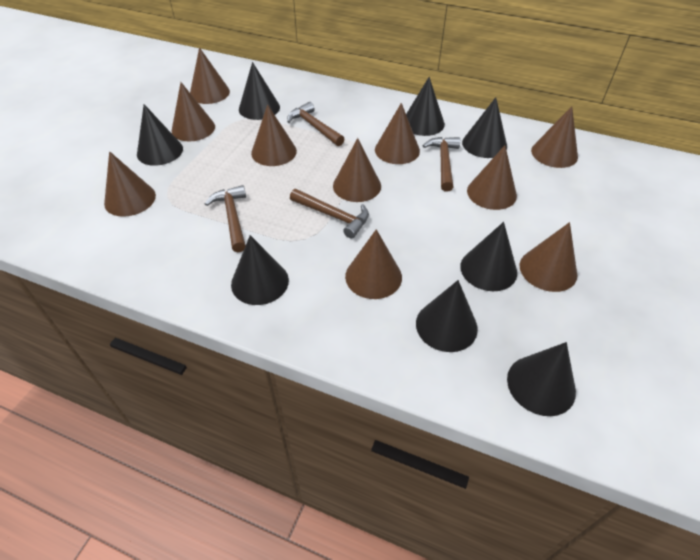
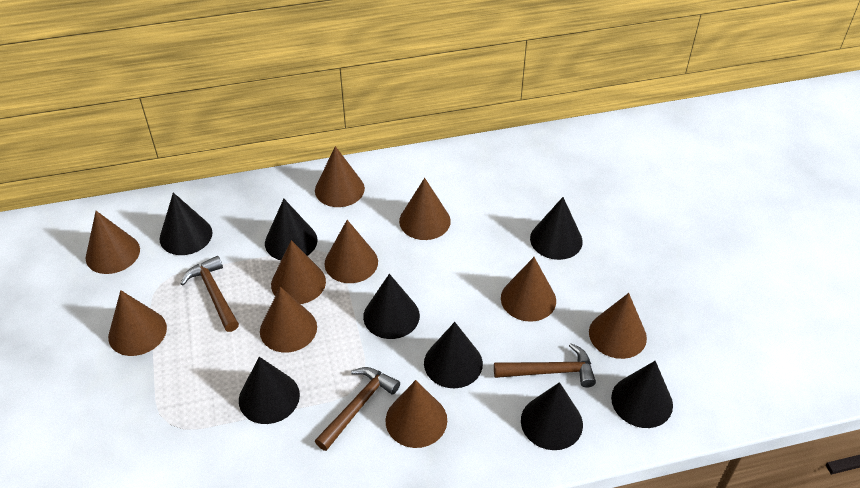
brown hammer: 4 -> 3

